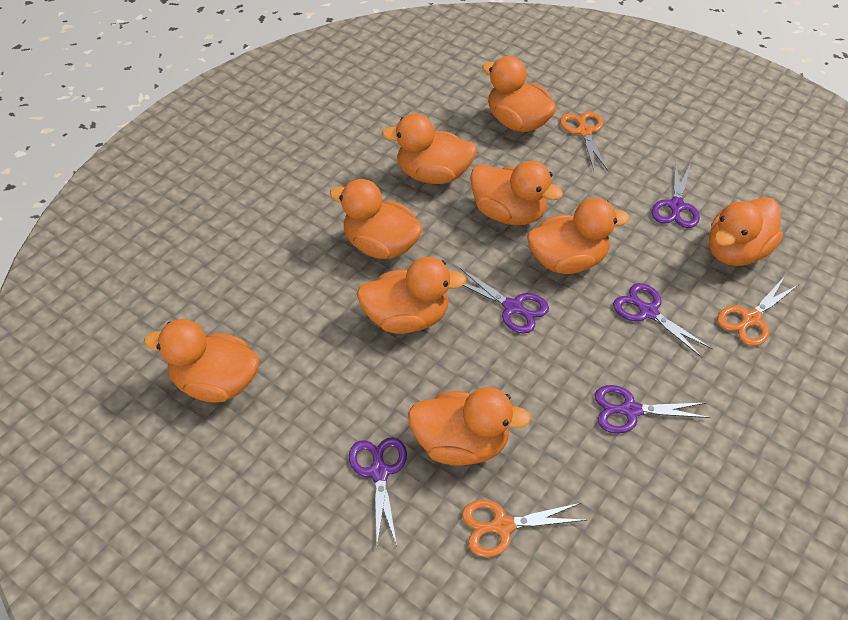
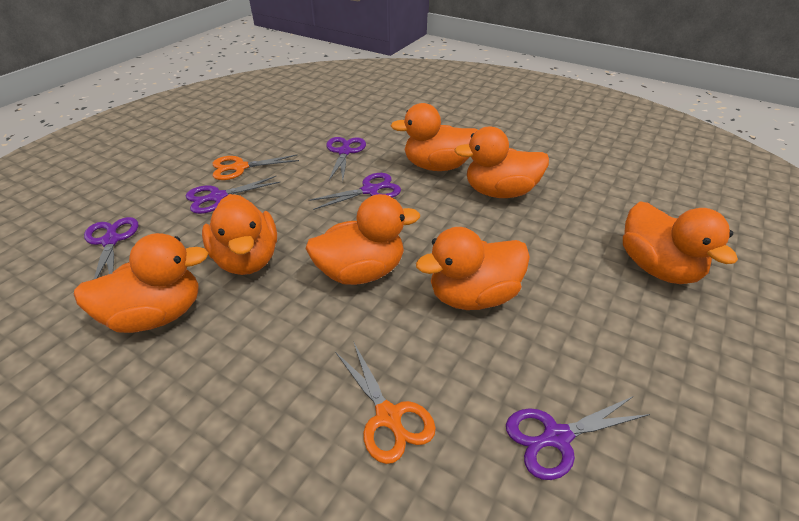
orange duck: 9 -> 7
orange scissors: 3 -> 2

